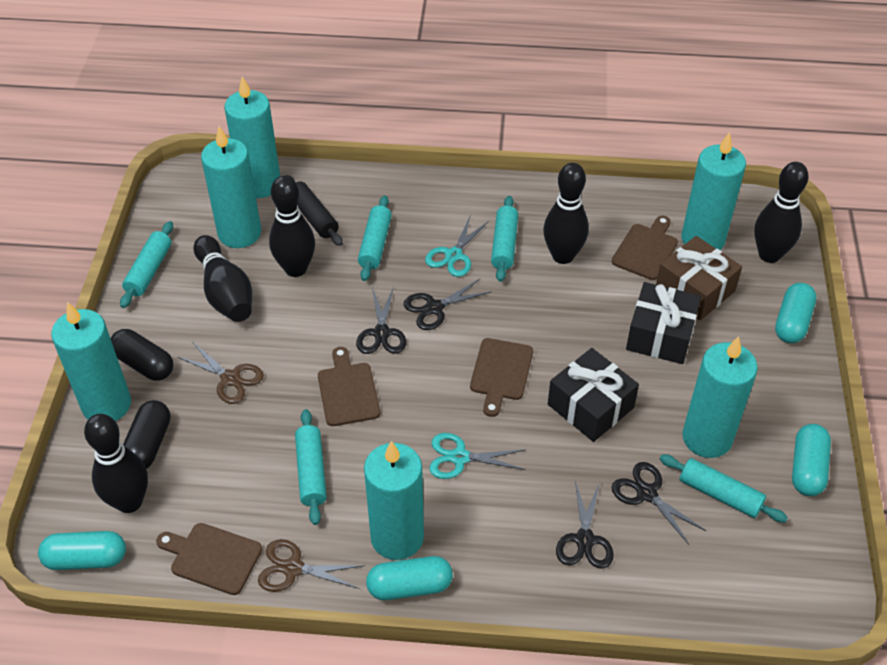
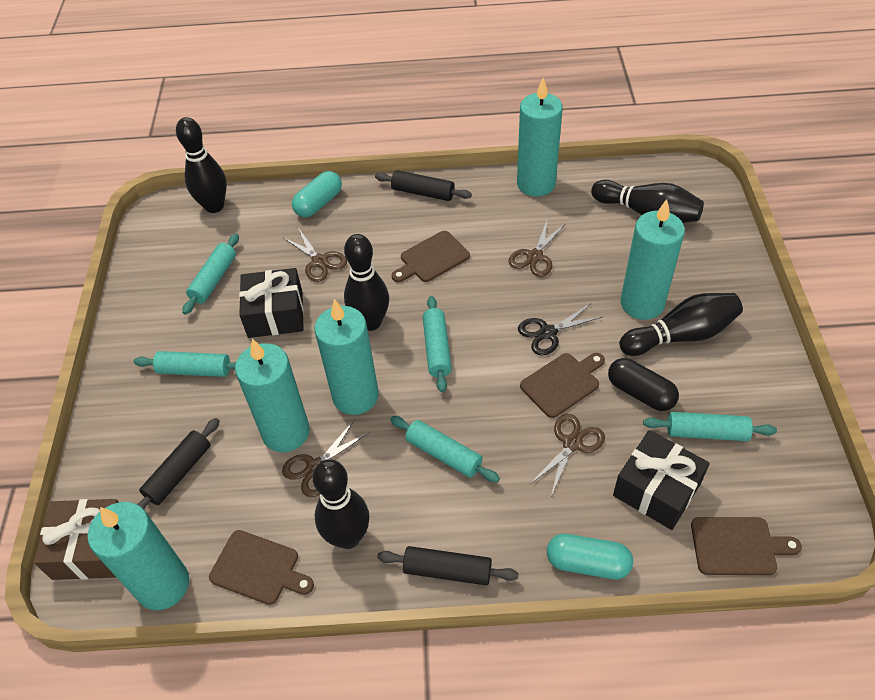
black capsule: 2 -> 1
black rolling pin: 1 -> 3
black scissors: 4 -> 1
brown scissors: 2 -> 4
turquoise candle: 6 -> 5
turquoise capsule: 4 -> 2
turquoise scissors: 2 -> 0

